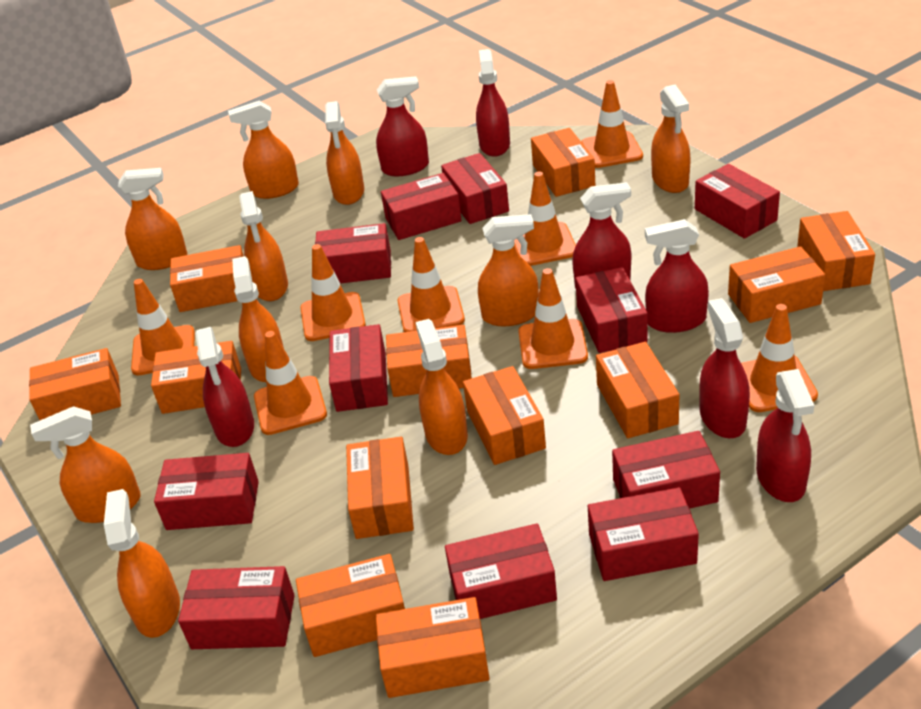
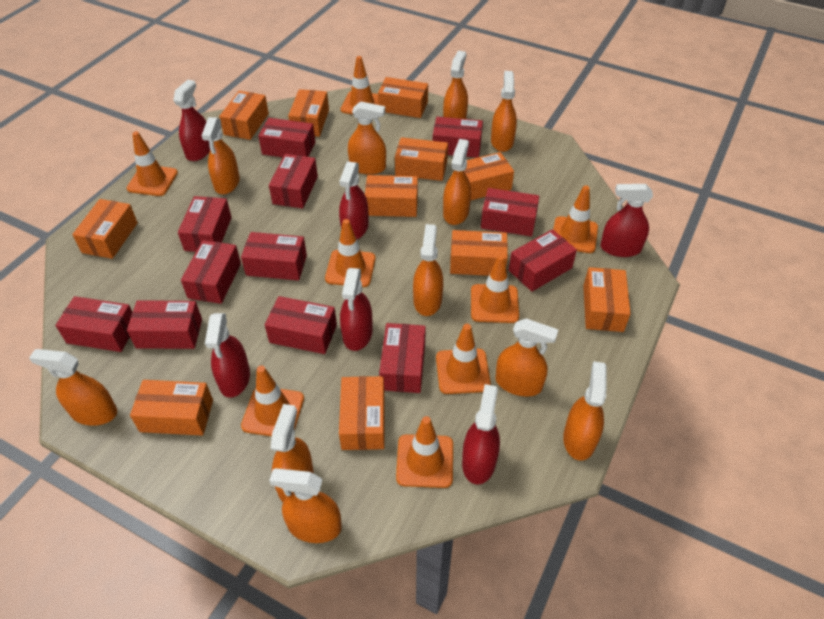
orange box: 12 -> 11
orange spray bottle: 10 -> 11
red box: 11 -> 12
red spray bottle: 7 -> 6

